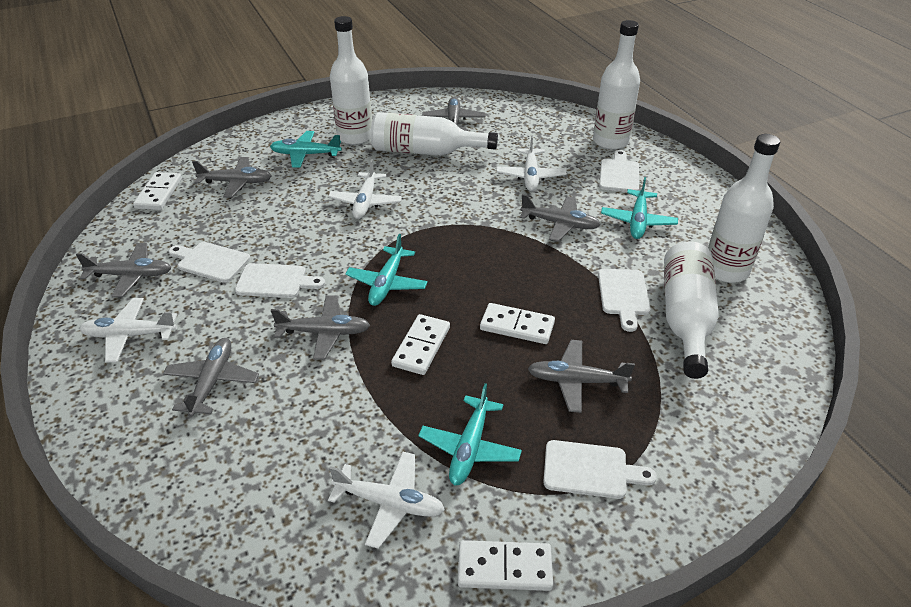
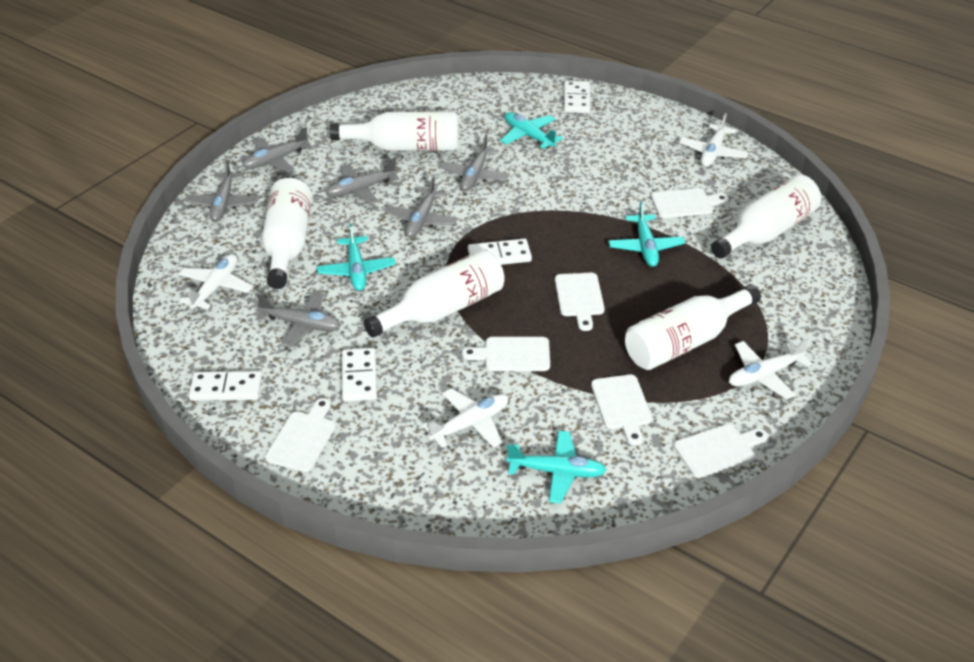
grey plane: 7 -> 6
white cutting board: 5 -> 6

